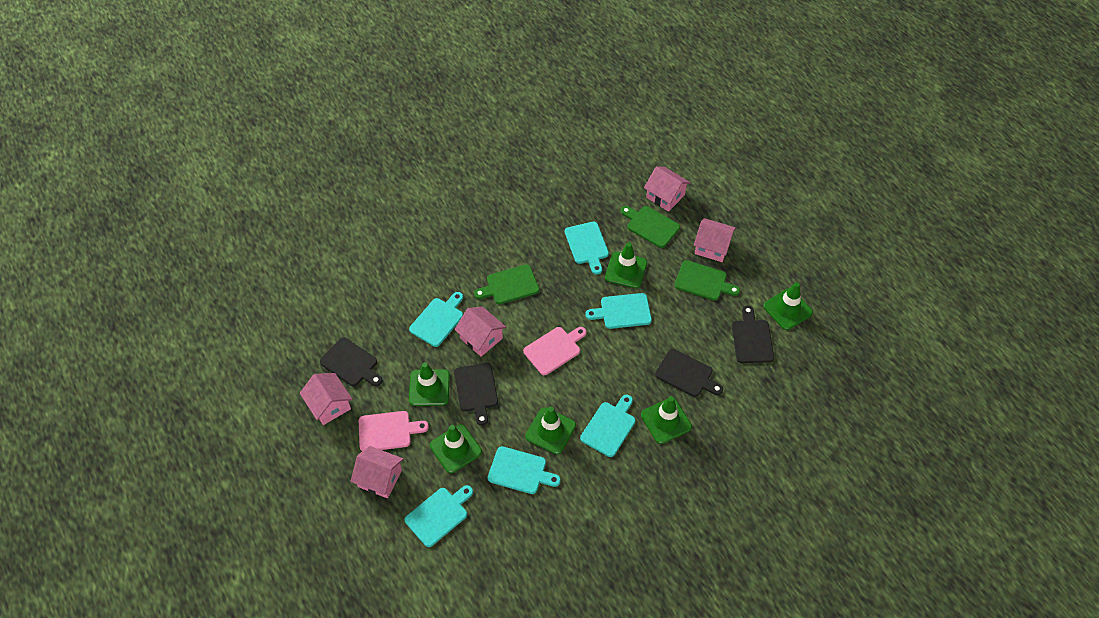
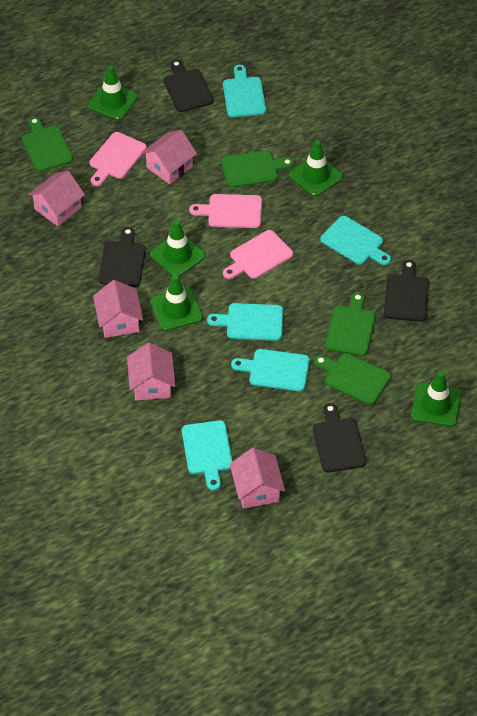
green cutting board: 3 -> 4
green traffic cone: 6 -> 5
pink cutting board: 2 -> 3
turquoise cutting board: 6 -> 5

